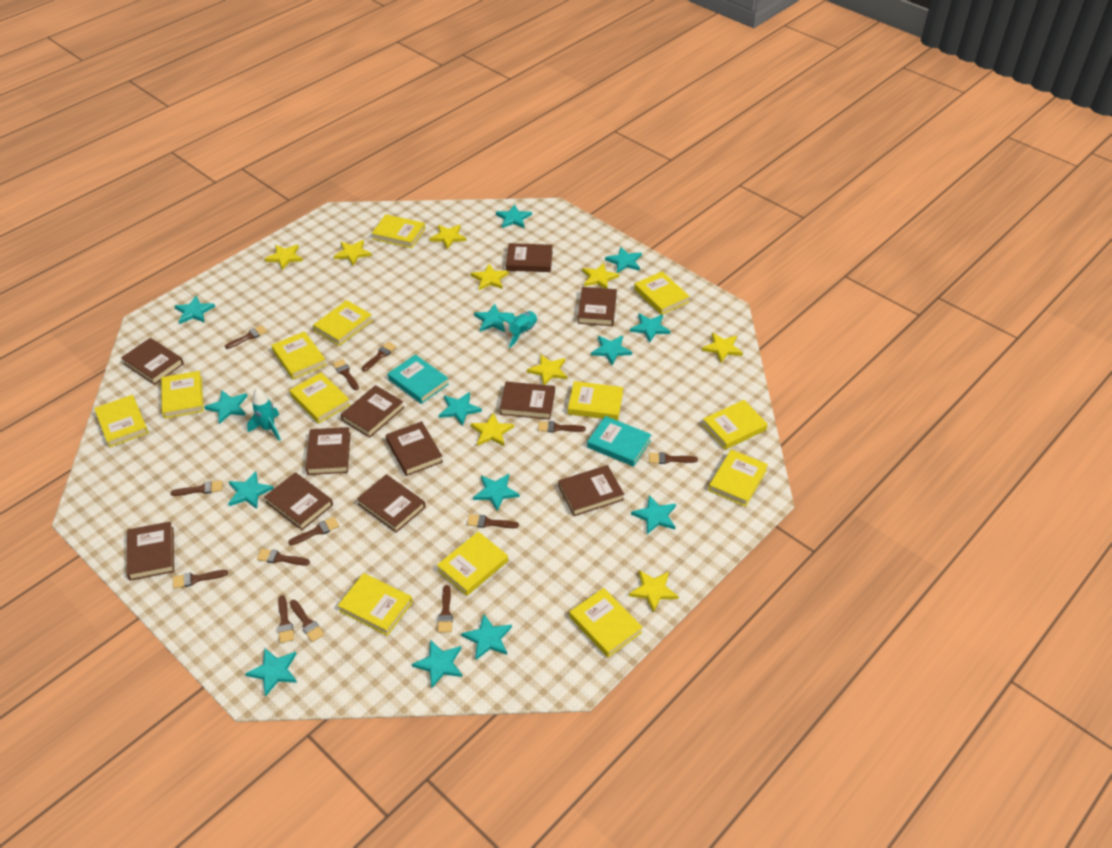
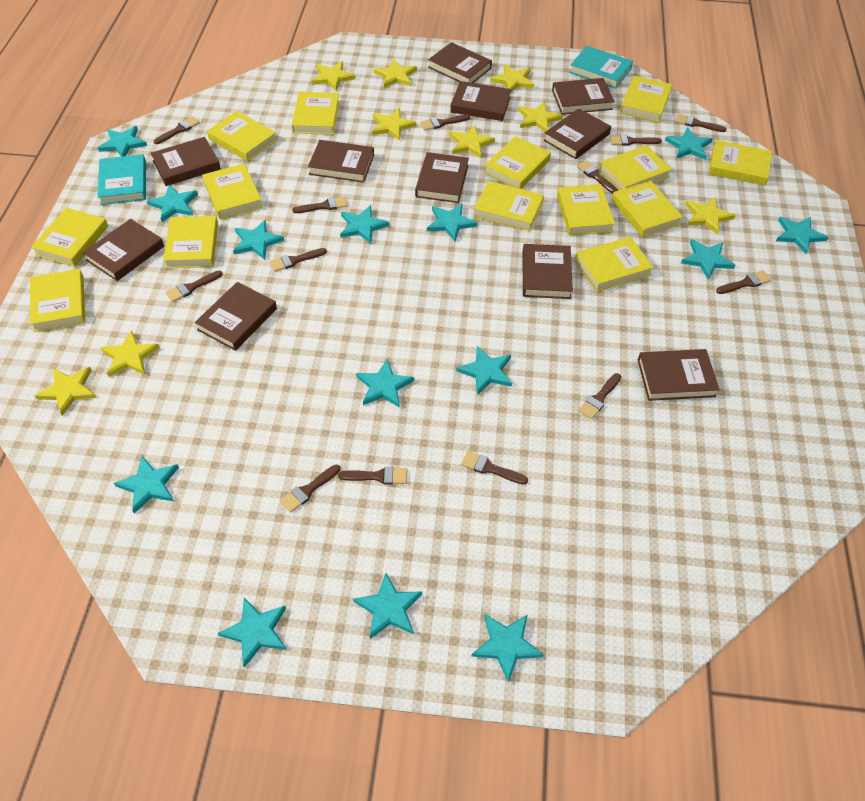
turquoise rocket: 2 -> 0
yellow book: 13 -> 14

